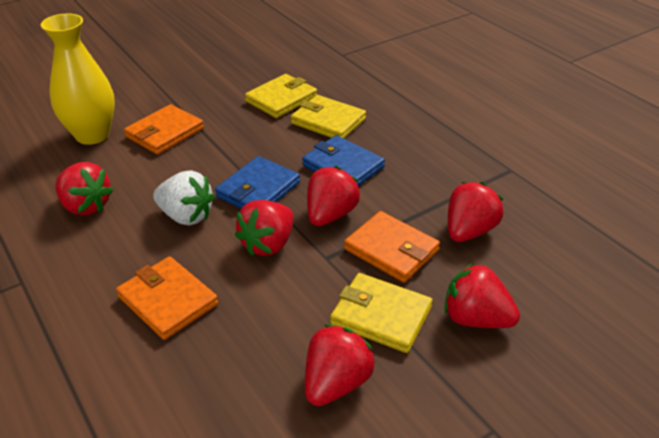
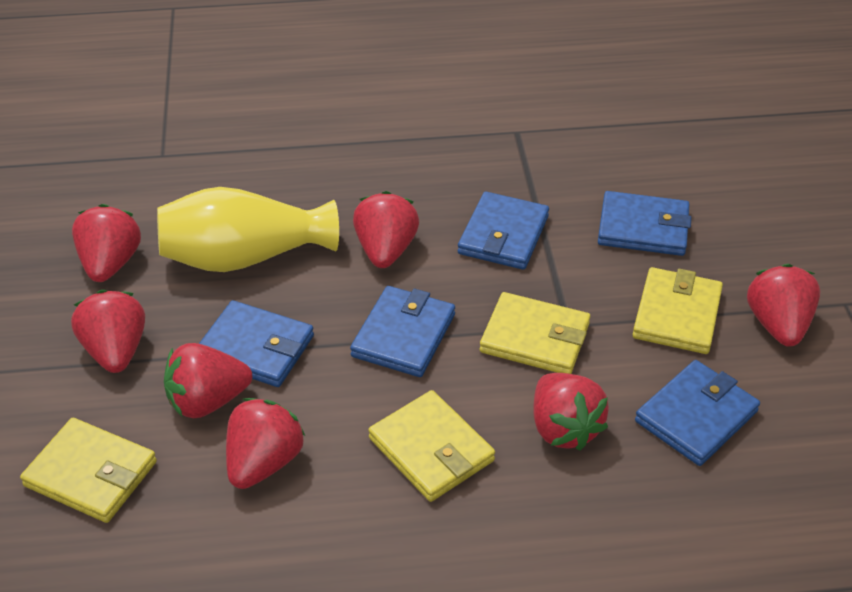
blue wallet: 2 -> 5
orange wallet: 3 -> 0
red strawberry: 6 -> 7
white strawberry: 1 -> 0
yellow wallet: 3 -> 4

